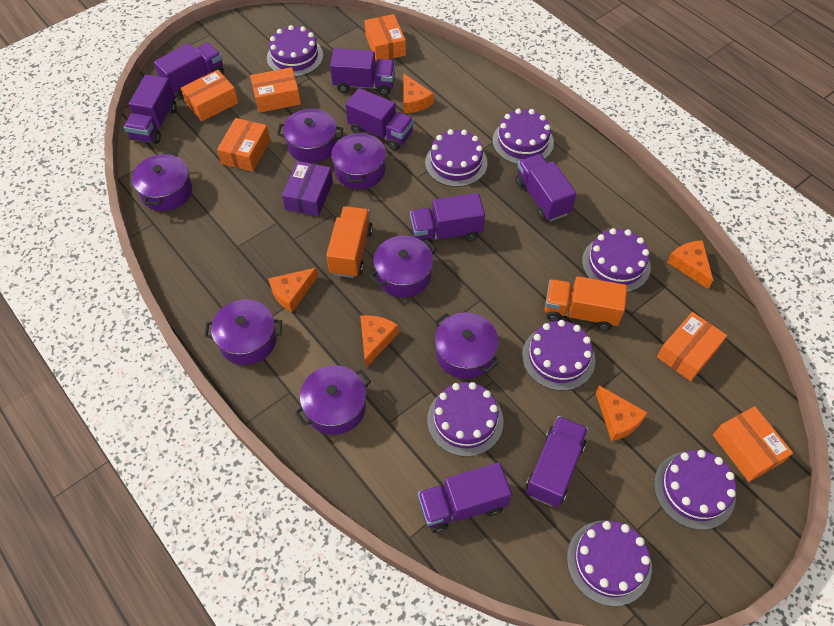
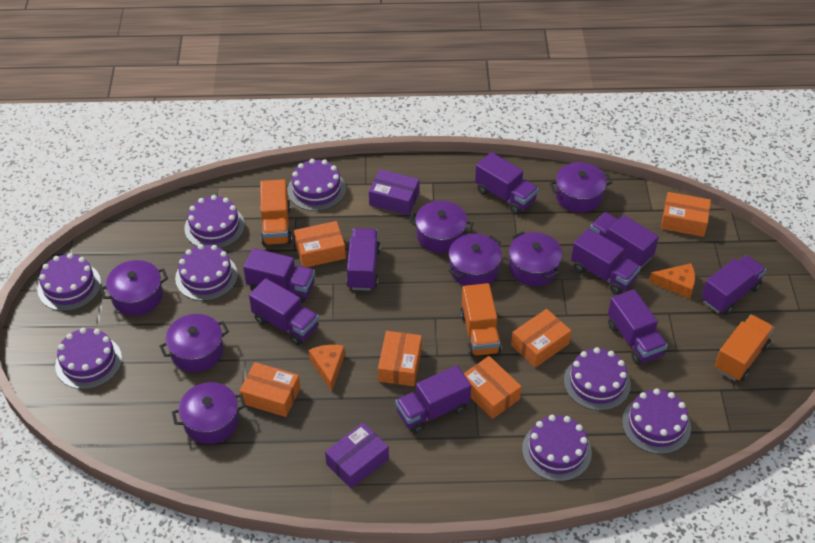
orange cheese: 5 -> 2
orange truck: 2 -> 3
purple box: 1 -> 2
purple truck: 8 -> 9

